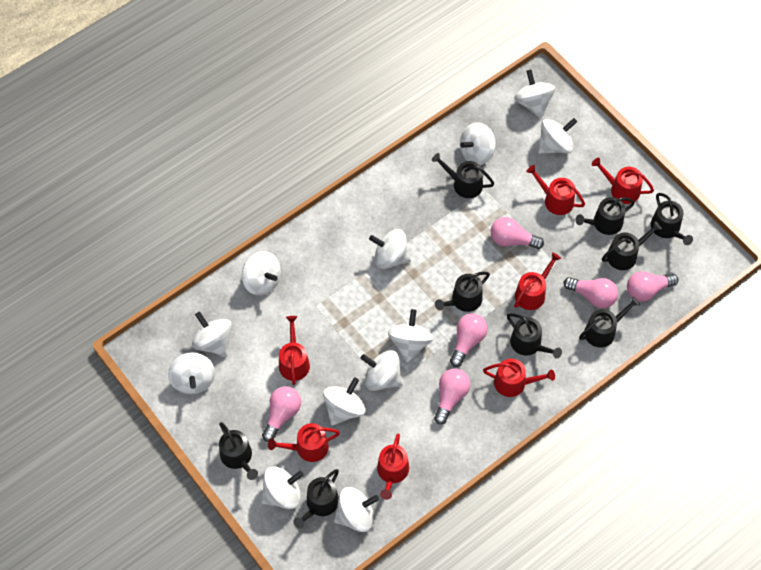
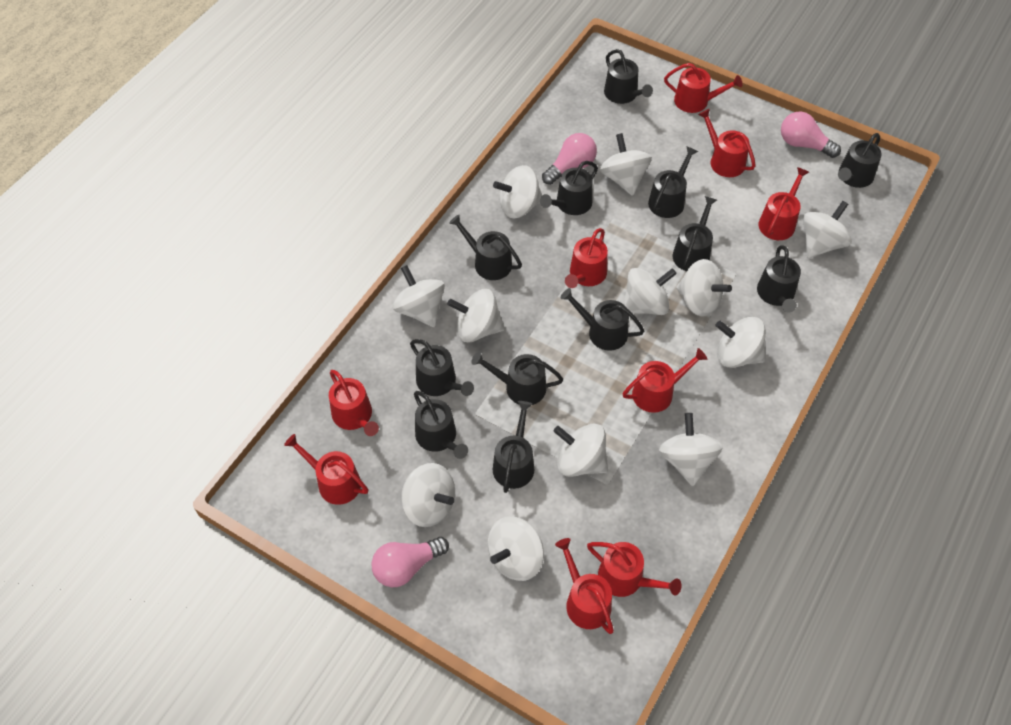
black watering can: 9 -> 12
pink light bulb: 6 -> 3
red watering can: 7 -> 9

